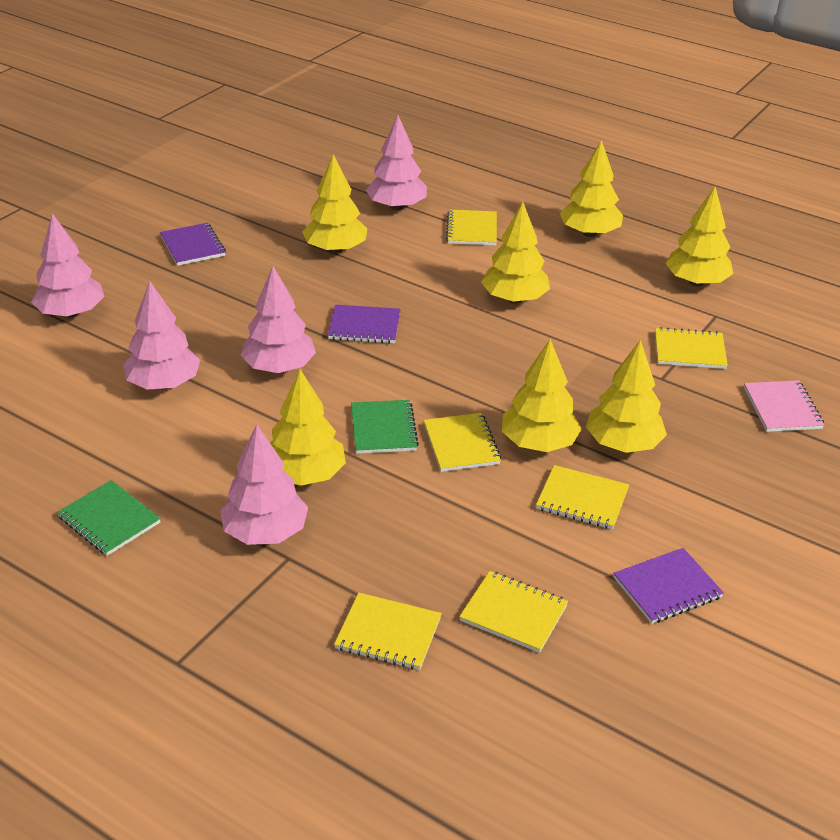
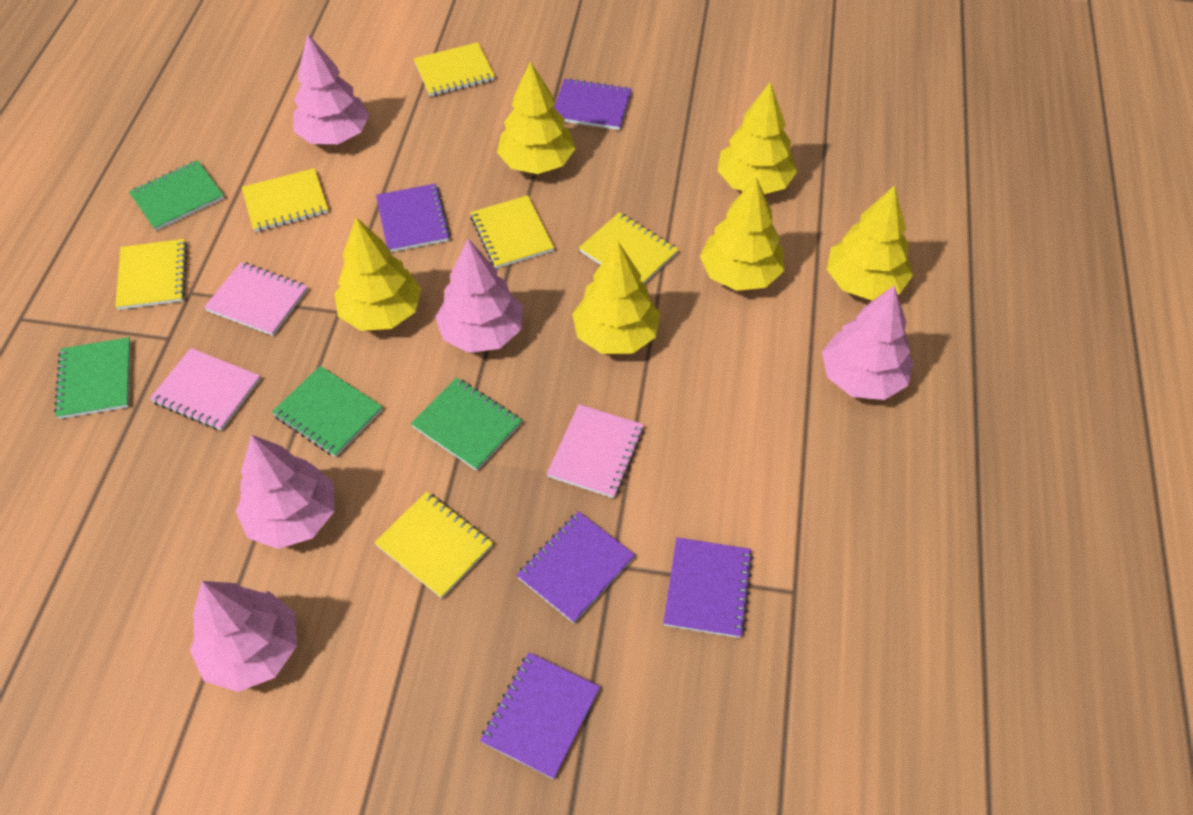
green notebook: 2 -> 4
pink notebook: 1 -> 3
purple notebook: 3 -> 5
yellow tree: 7 -> 6

